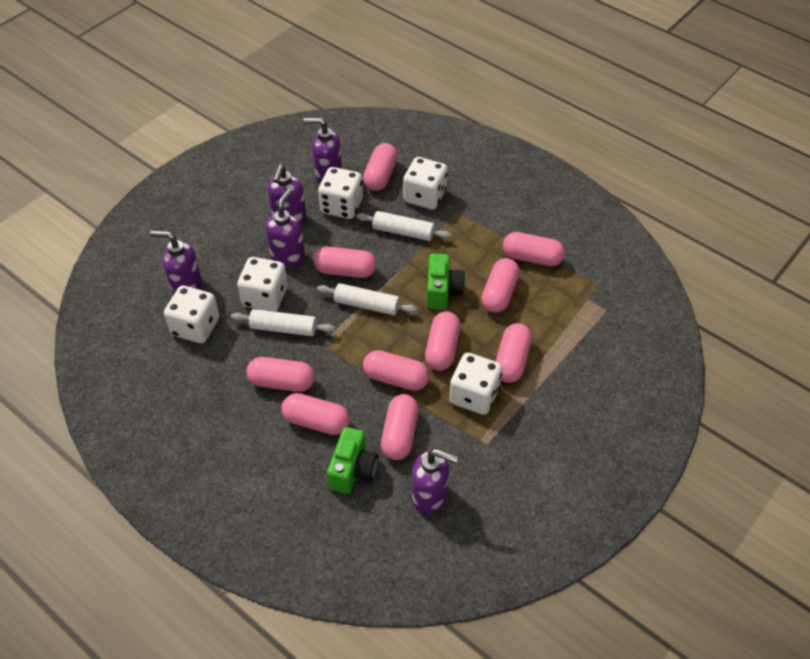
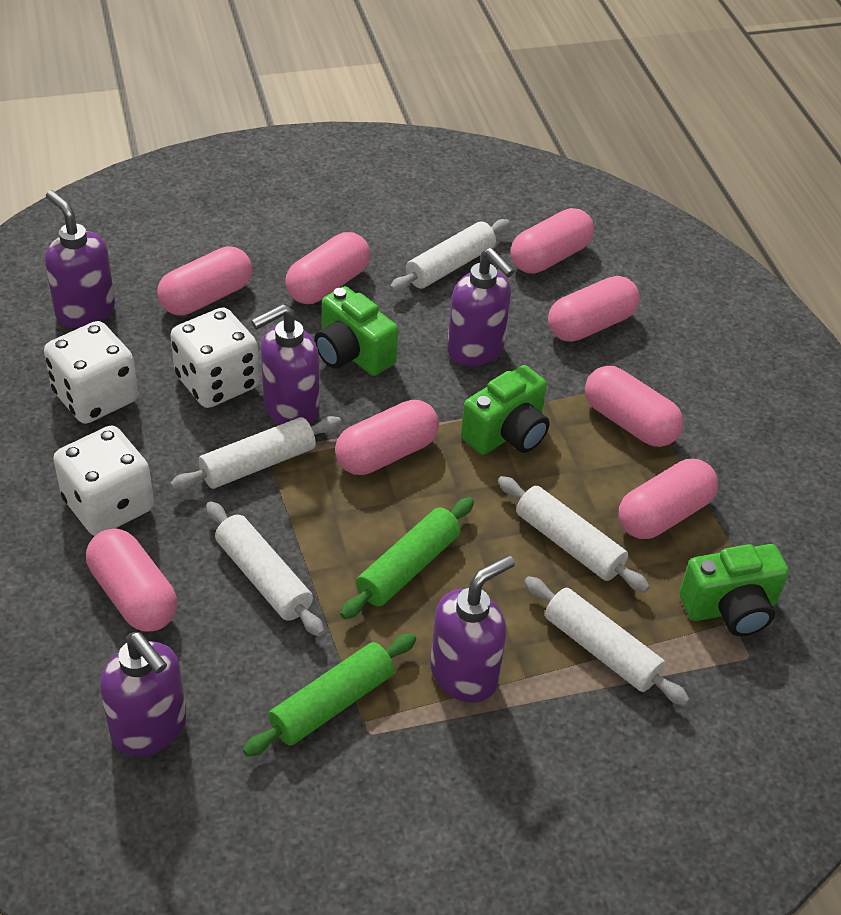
green camera: 2 -> 3
green rolling pin: 0 -> 2
pink capsule: 10 -> 8
white dice: 5 -> 3
white rolling pin: 3 -> 5

